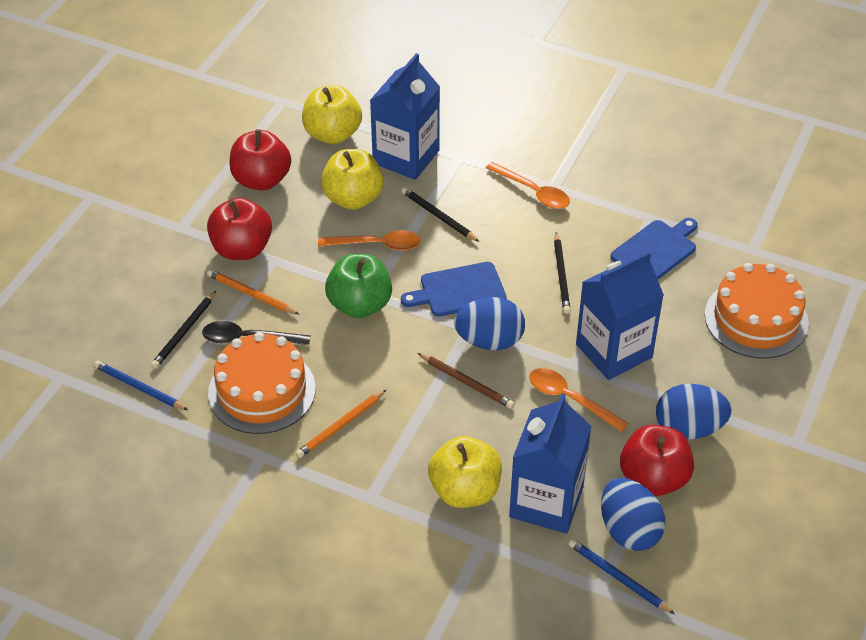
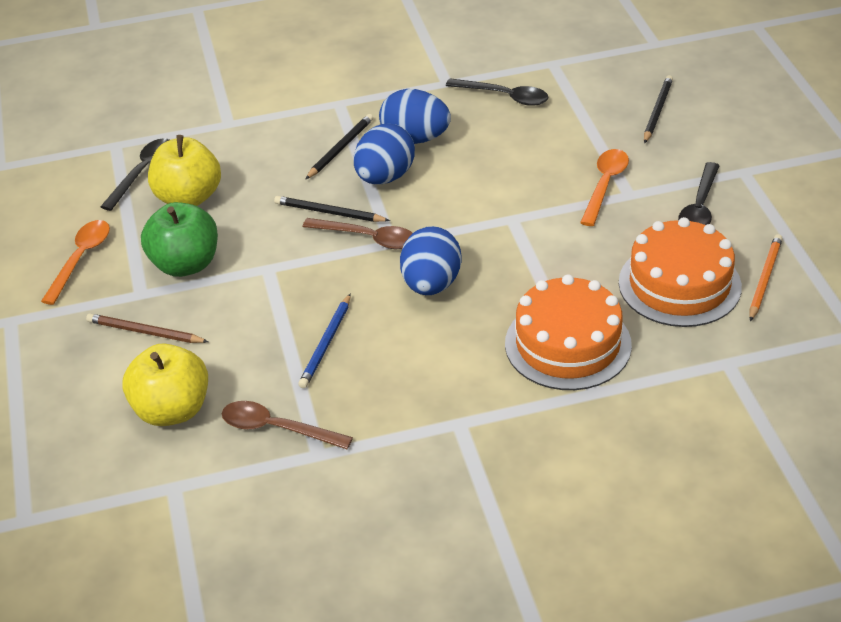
black spoon: 1 -> 3
blue carton: 3 -> 0
blue cutting board: 2 -> 0
blue pencil: 2 -> 1
brown spoon: 0 -> 2
orange pencil: 2 -> 1
orange spoon: 3 -> 2
red apple: 3 -> 0
yellow apple: 3 -> 2

